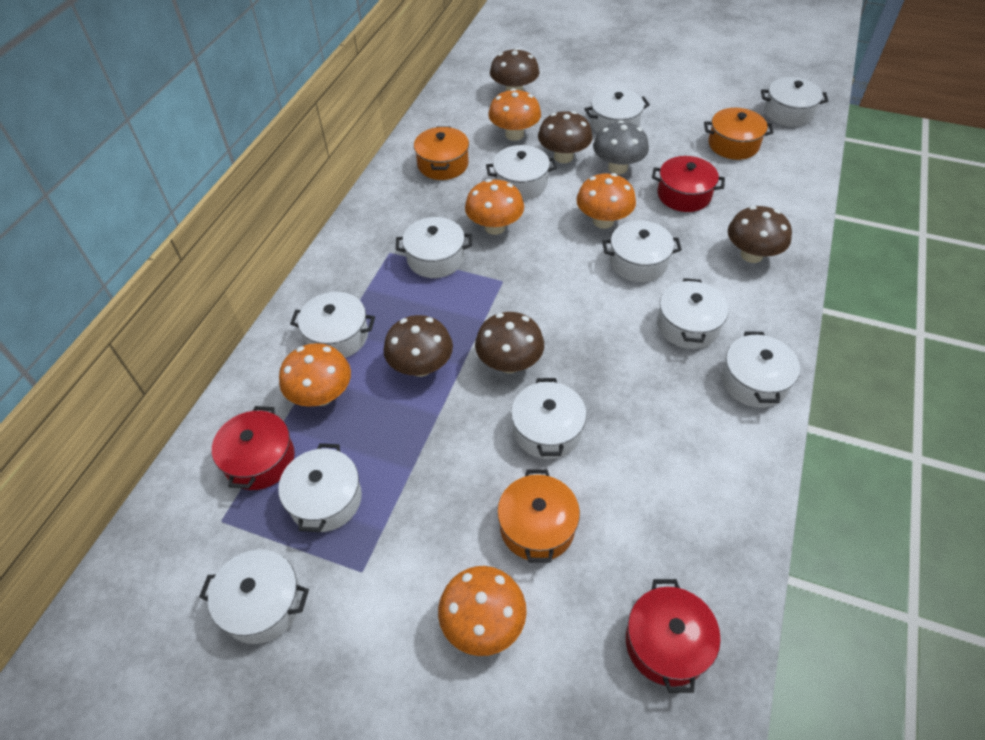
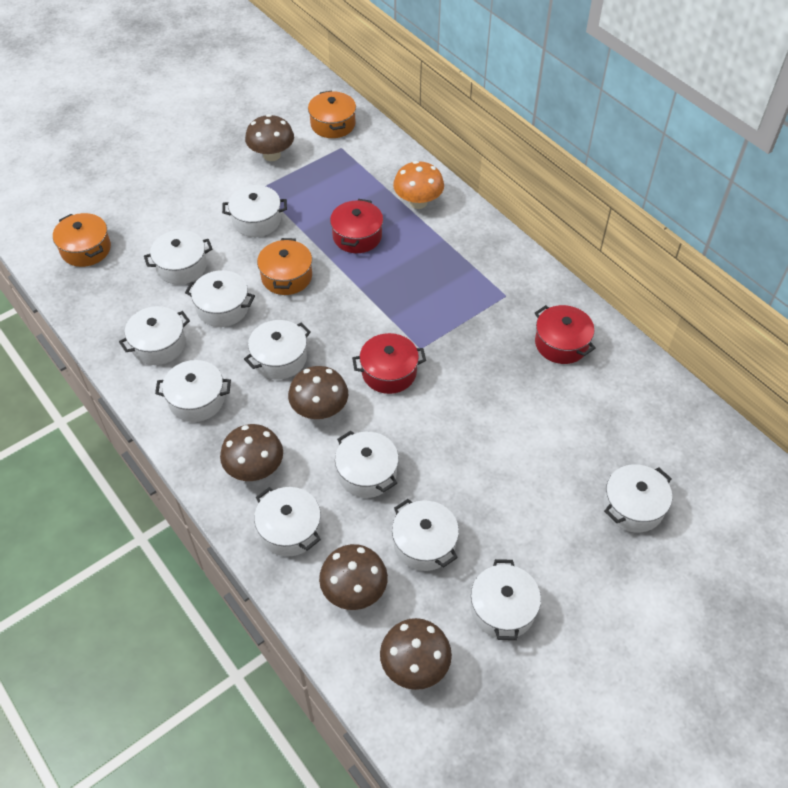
grey mushroom: 1 -> 0
orange mushroom: 5 -> 1

